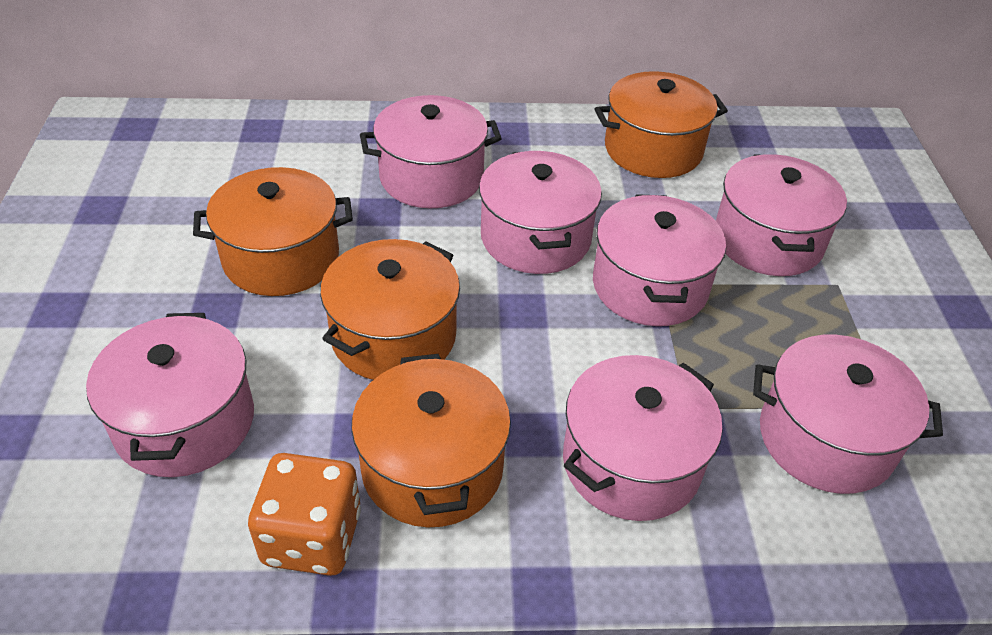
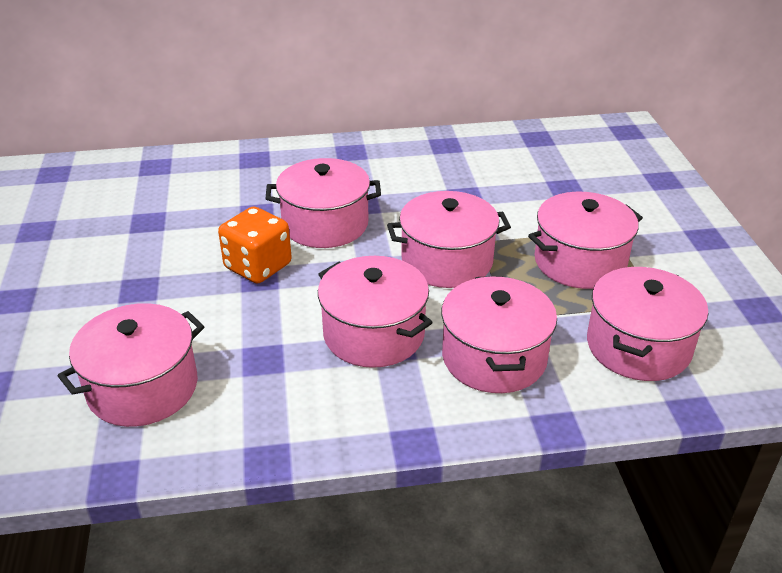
orange pot: 4 -> 0

